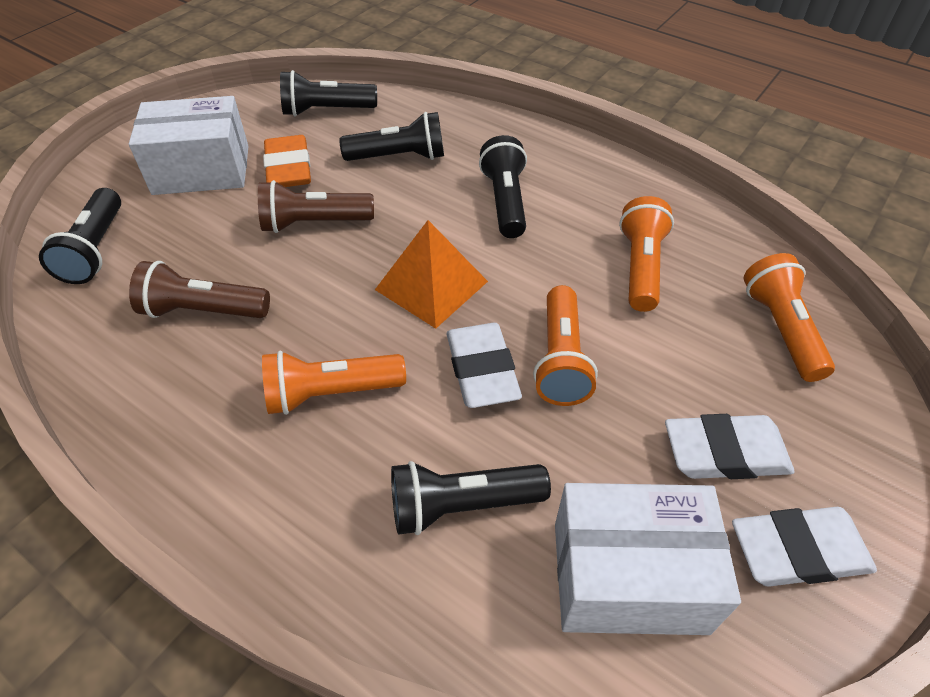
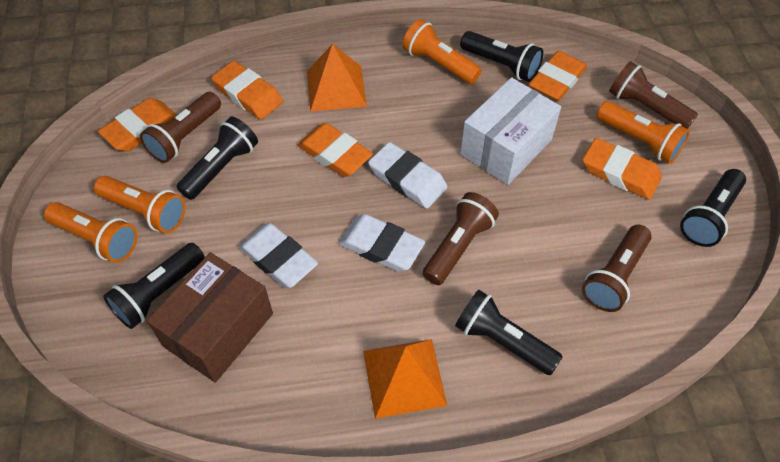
brown box: 0 -> 1
brown flashlight: 2 -> 4
orange eraser: 1 -> 5
orange pyramid: 1 -> 2
white box: 2 -> 1

